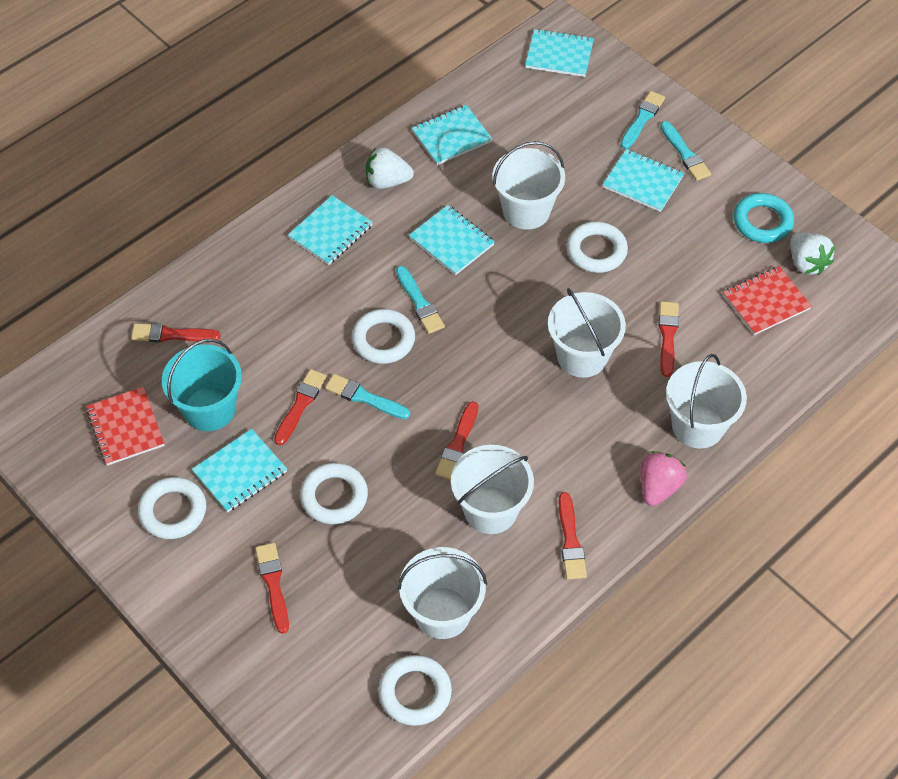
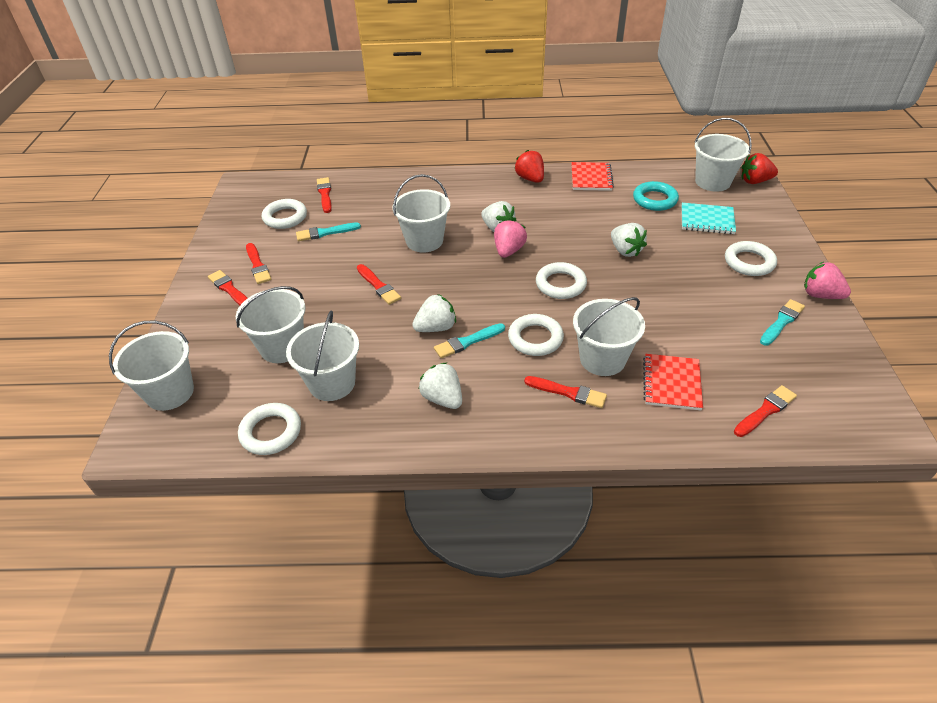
pink strawberry: 1 -> 2
red strawberry: 0 -> 2
turquoise brush: 4 -> 3
turquoise bucket: 1 -> 0
turquoise notebook: 6 -> 1
white bucket: 5 -> 6
white strawberry: 2 -> 4

